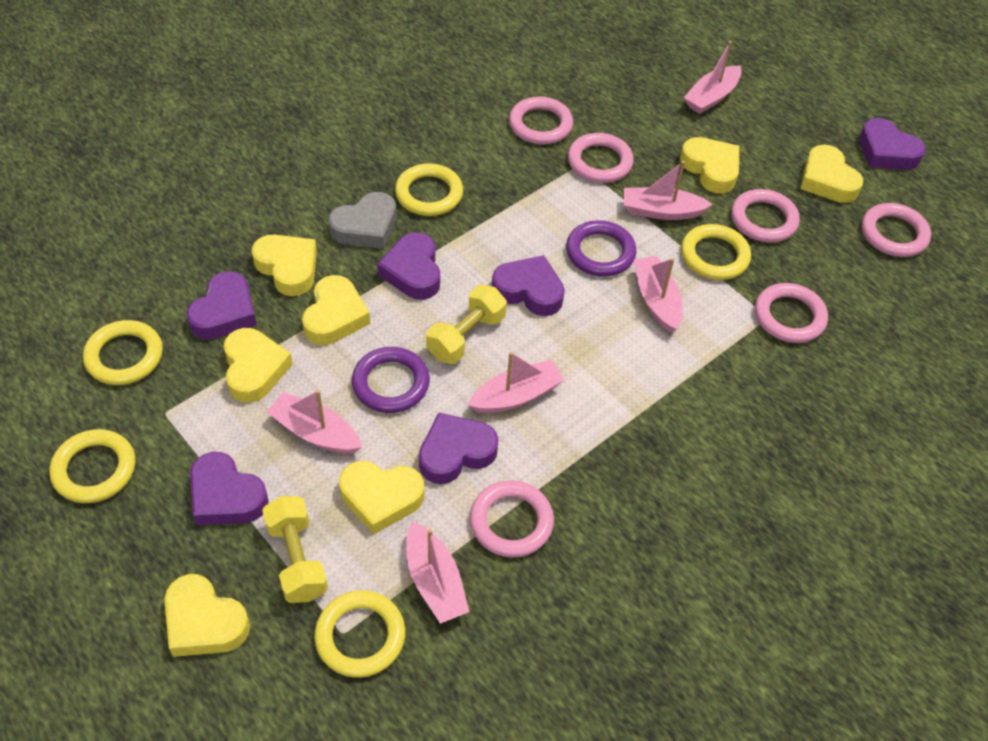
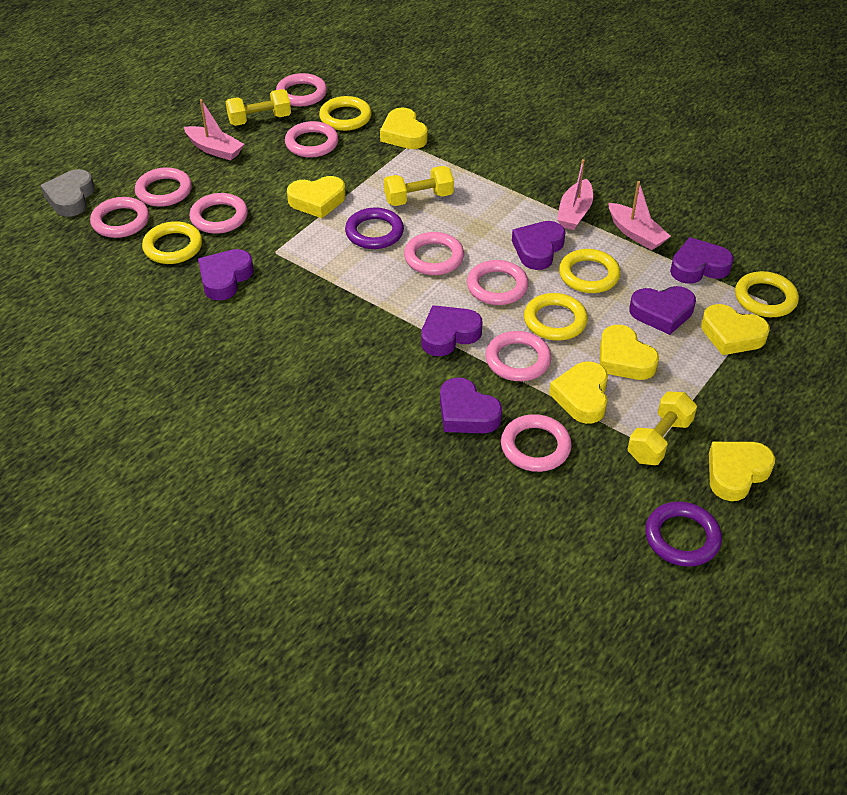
pink boat: 6 -> 3
pink ring: 6 -> 9
yellow dumbbell: 2 -> 3
yellow heart: 7 -> 6

